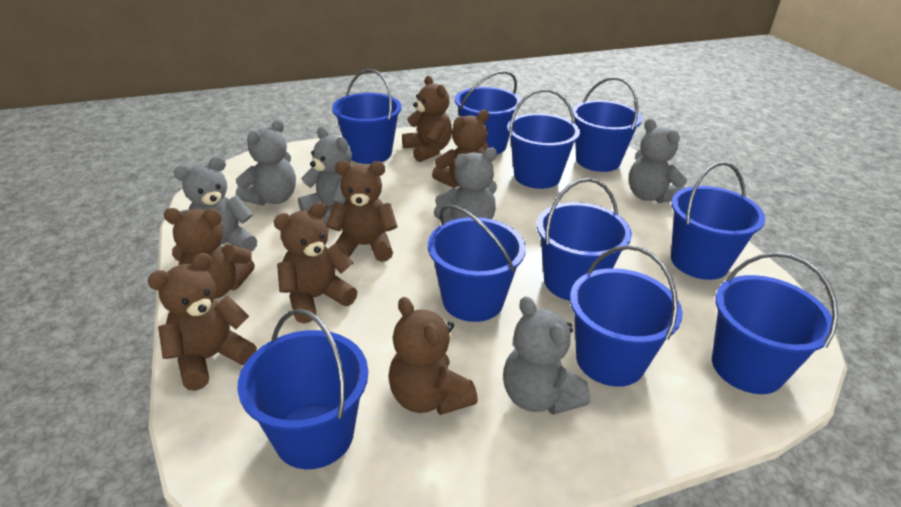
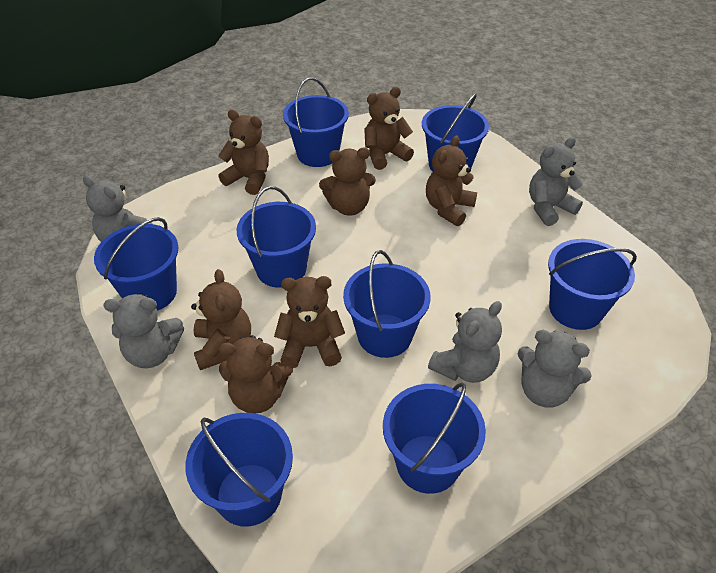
blue bucket: 10 -> 8
grey teddy bear: 6 -> 5

